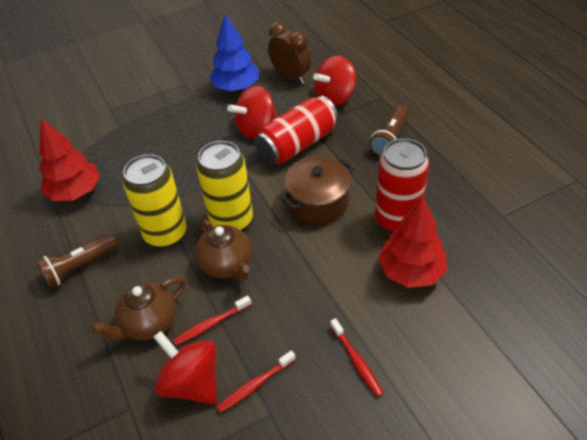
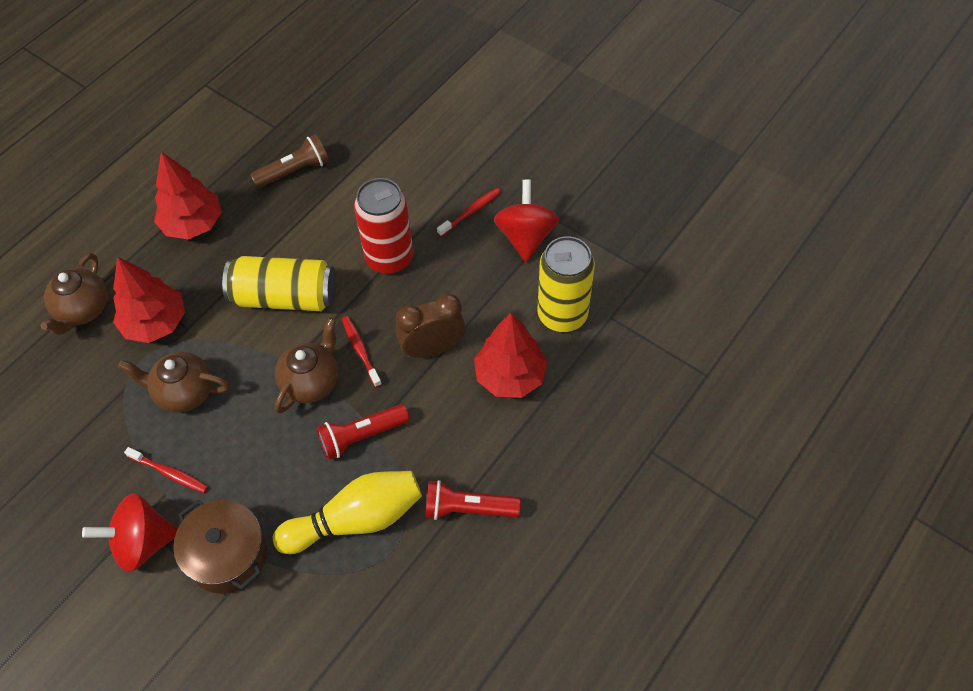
blue tree: 1 -> 0
brown flashlight: 2 -> 1
brown teapot: 2 -> 3
red can: 2 -> 1
red flashlight: 0 -> 2
red spinning top: 3 -> 2
red tree: 2 -> 3
yellow bowling pin: 0 -> 1

